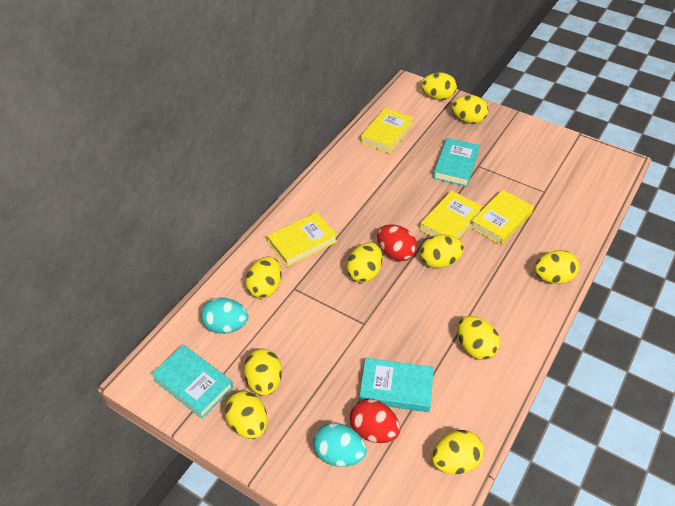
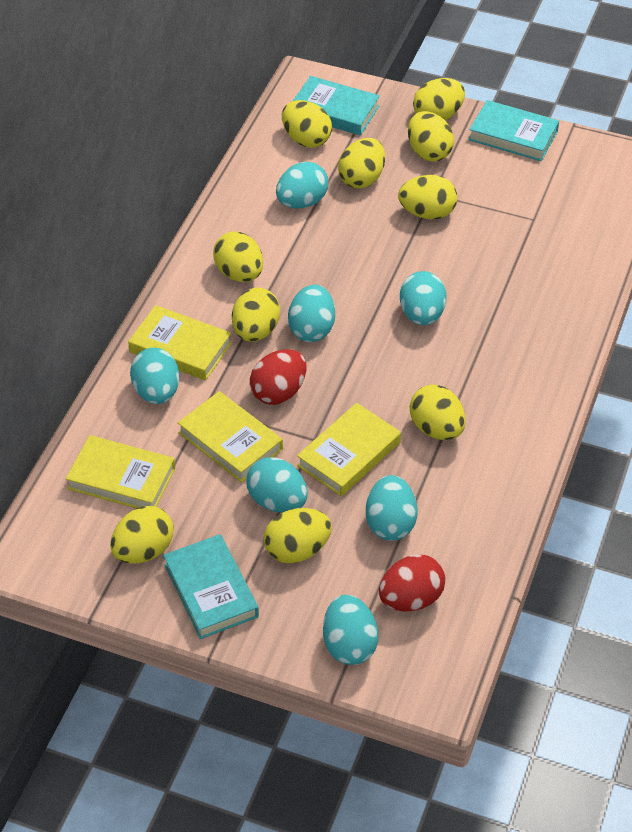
turquoise egg: 2 -> 7

